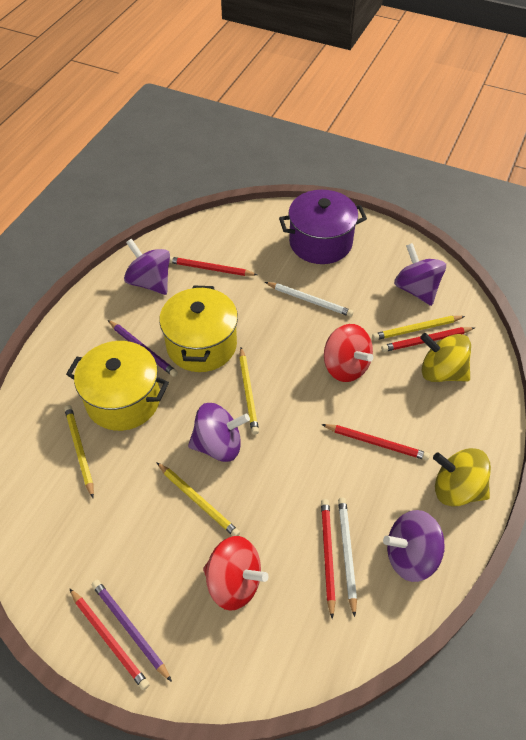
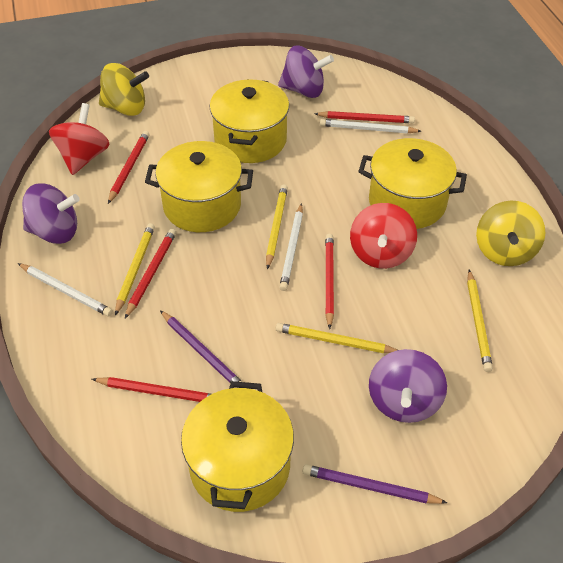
purple pot: 1 -> 0
purple spinning top: 4 -> 3
white pencil: 2 -> 3
yellow pot: 2 -> 4

